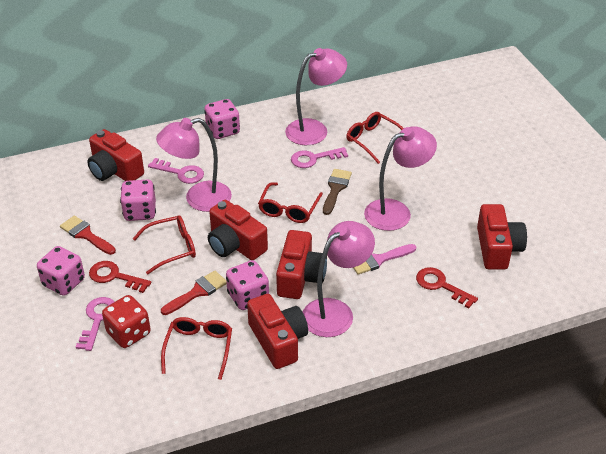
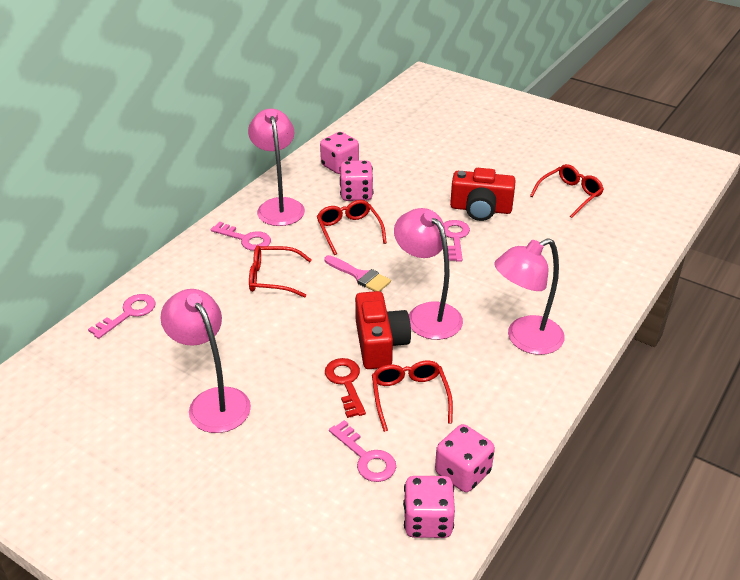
brown brush: 1 -> 0
pink key: 3 -> 4
red brush: 2 -> 0
red camera: 5 -> 2
red dice: 1 -> 0
red key: 2 -> 1

